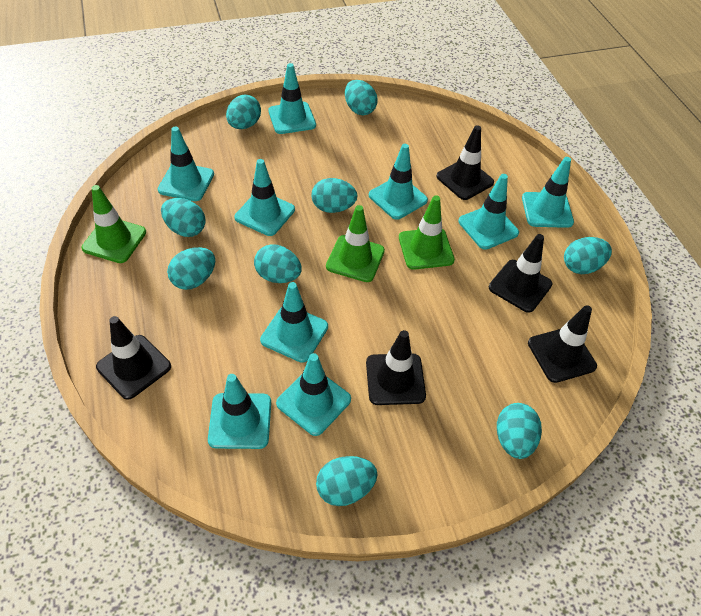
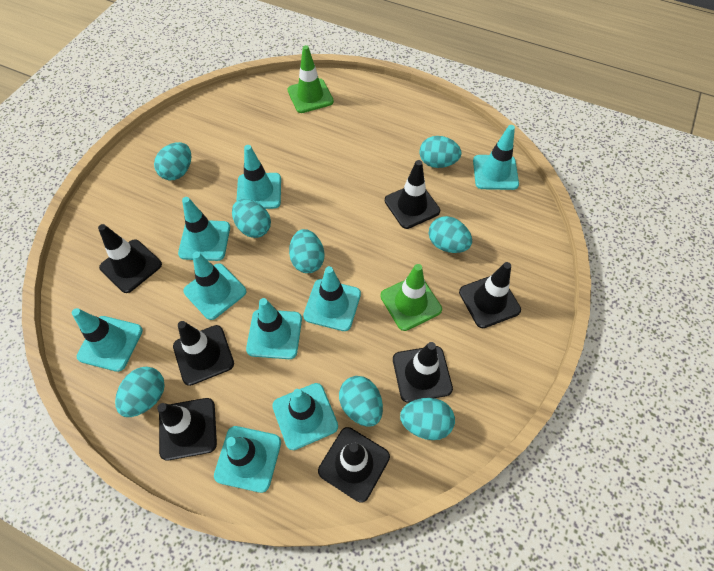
black traffic cone: 5 -> 7
green traffic cone: 3 -> 2
turquoise egg: 9 -> 8

